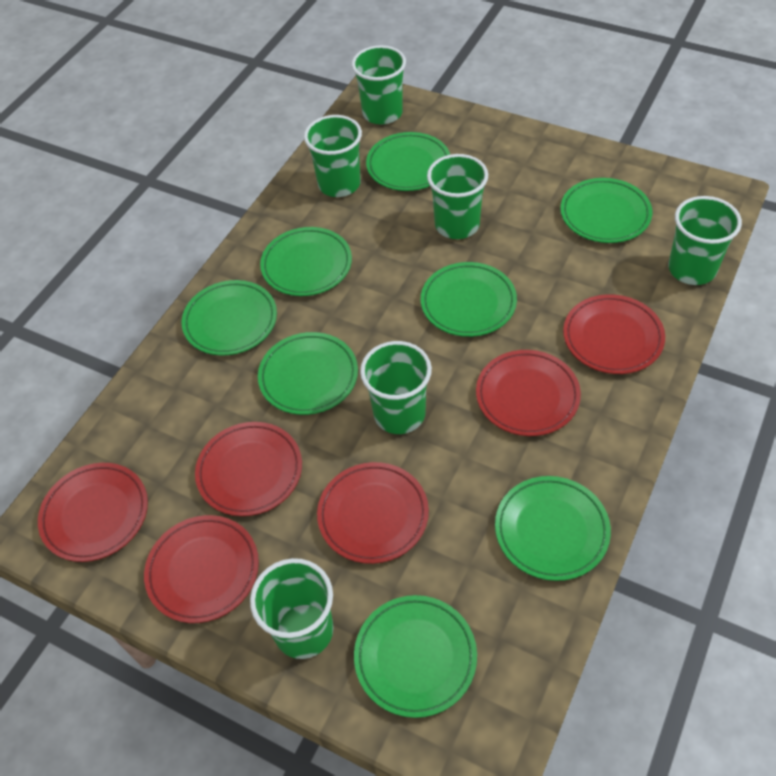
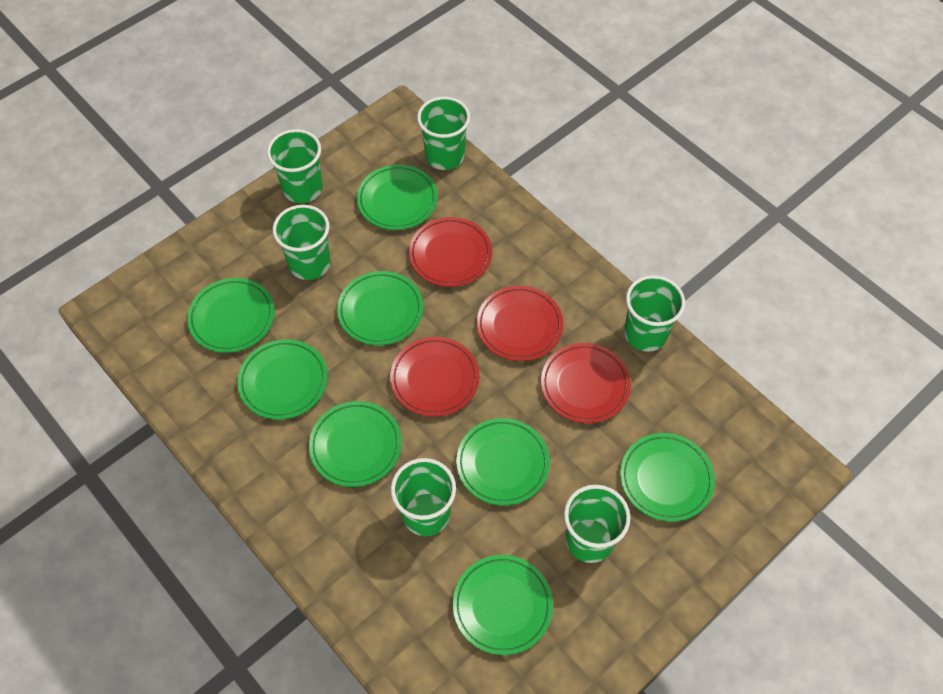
red plate: 6 -> 4

